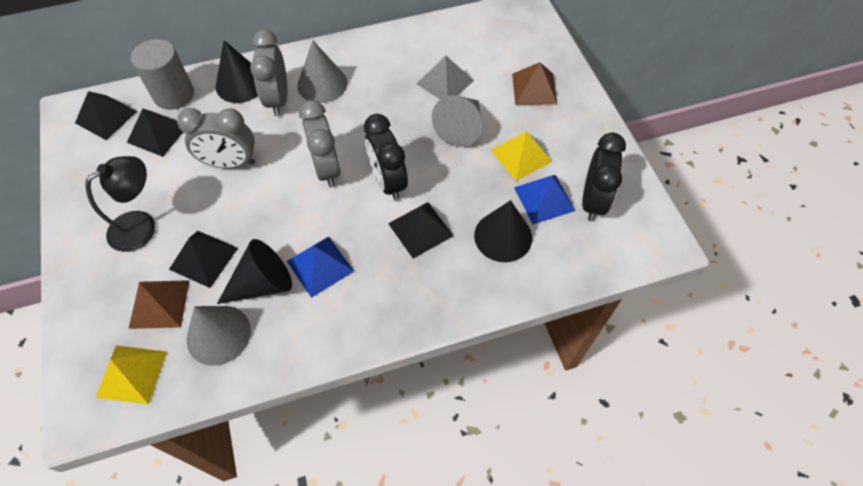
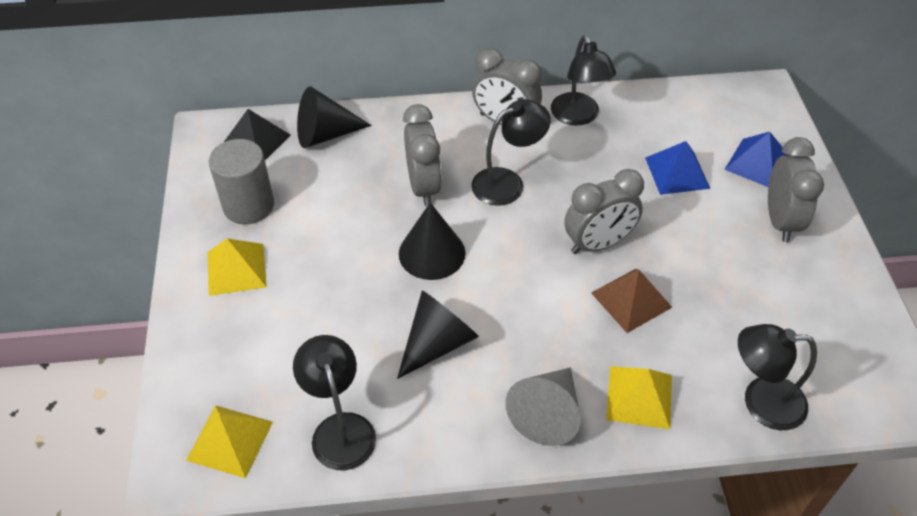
black clock: 2 -> 0
black lamp: 1 -> 4
black pyramid: 4 -> 1
brown pyramid: 2 -> 1
grey clock: 3 -> 4
grey cone: 3 -> 1
grey pyramid: 1 -> 0
yellow pyramid: 2 -> 3

